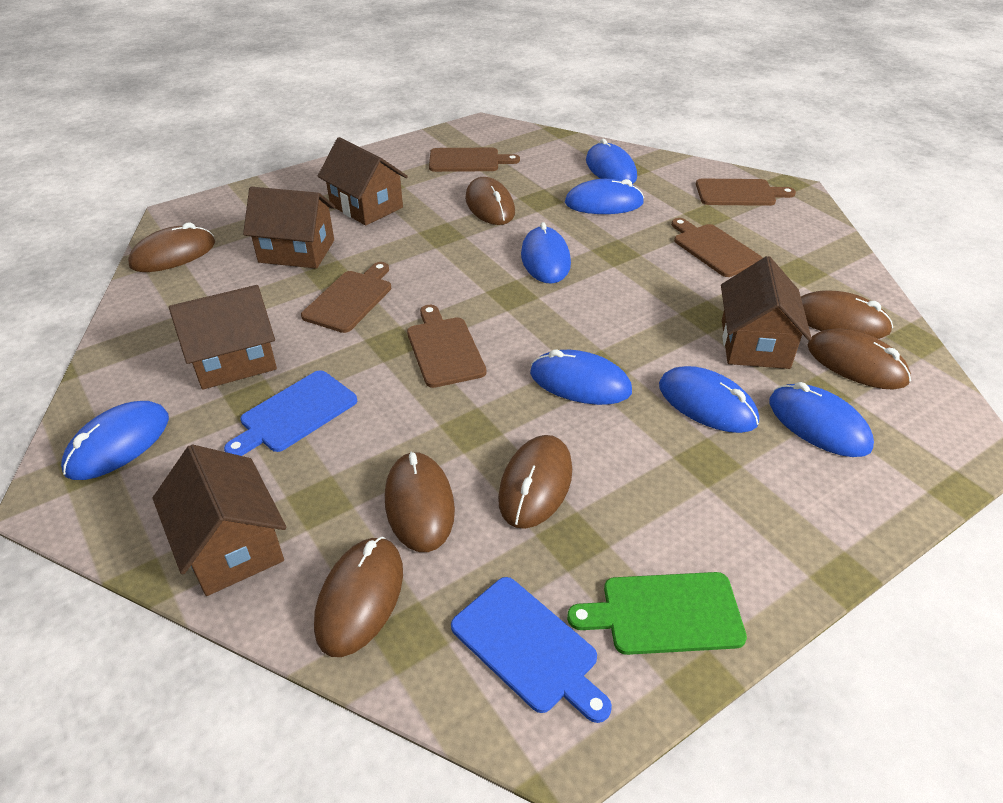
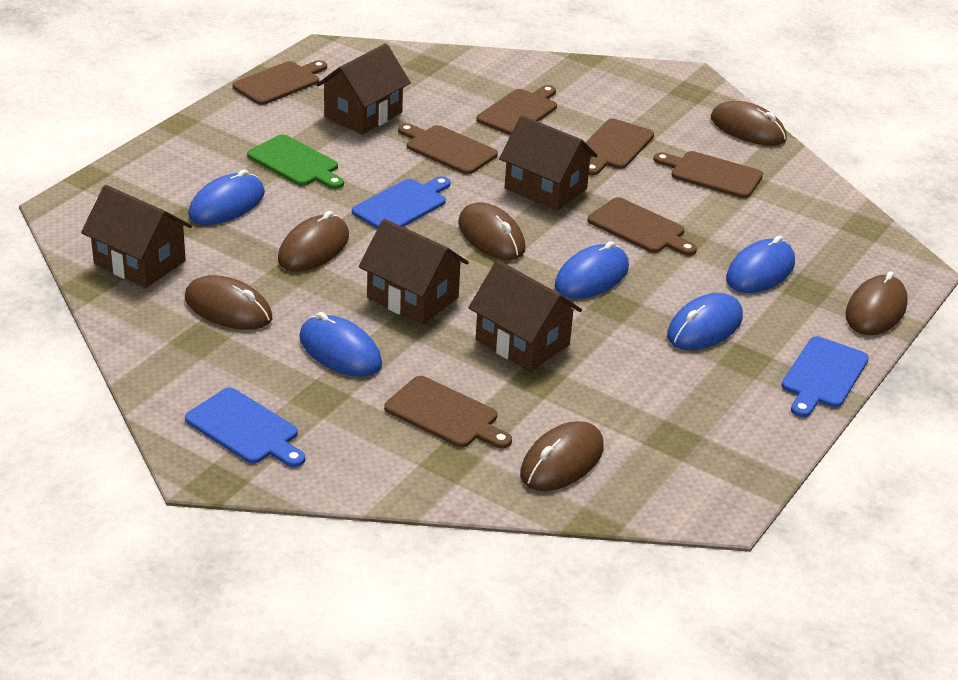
blue cutting board: 2 -> 3
blue mouse: 7 -> 5
brown cutting board: 5 -> 7
brown mouse: 7 -> 6

